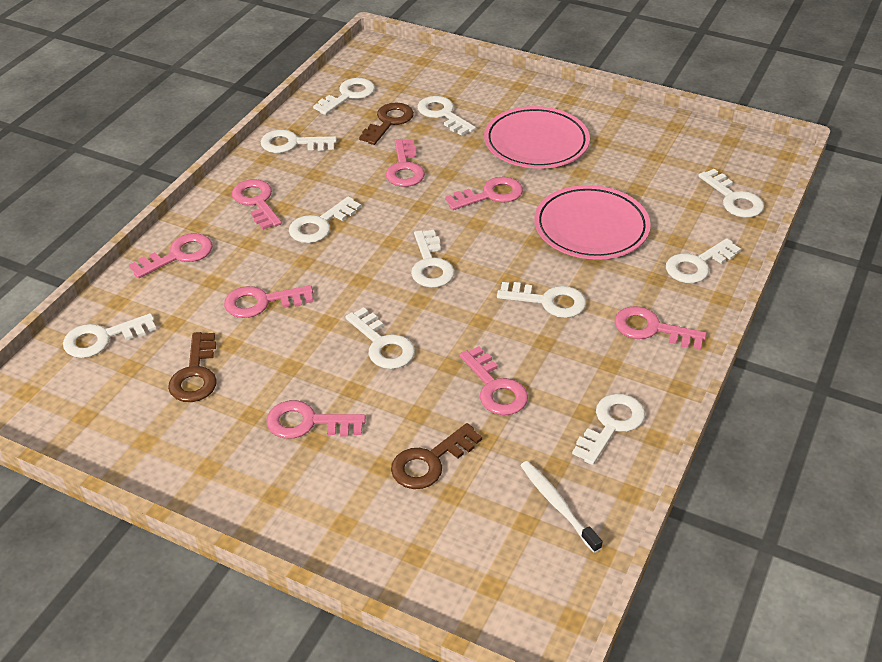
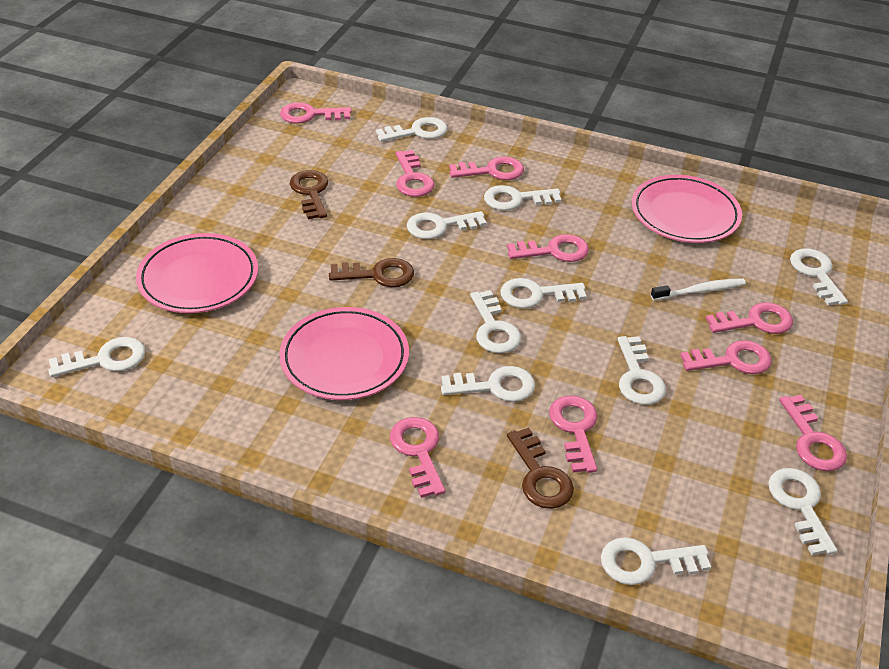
pink key: 8 -> 9
pink plate: 2 -> 3

